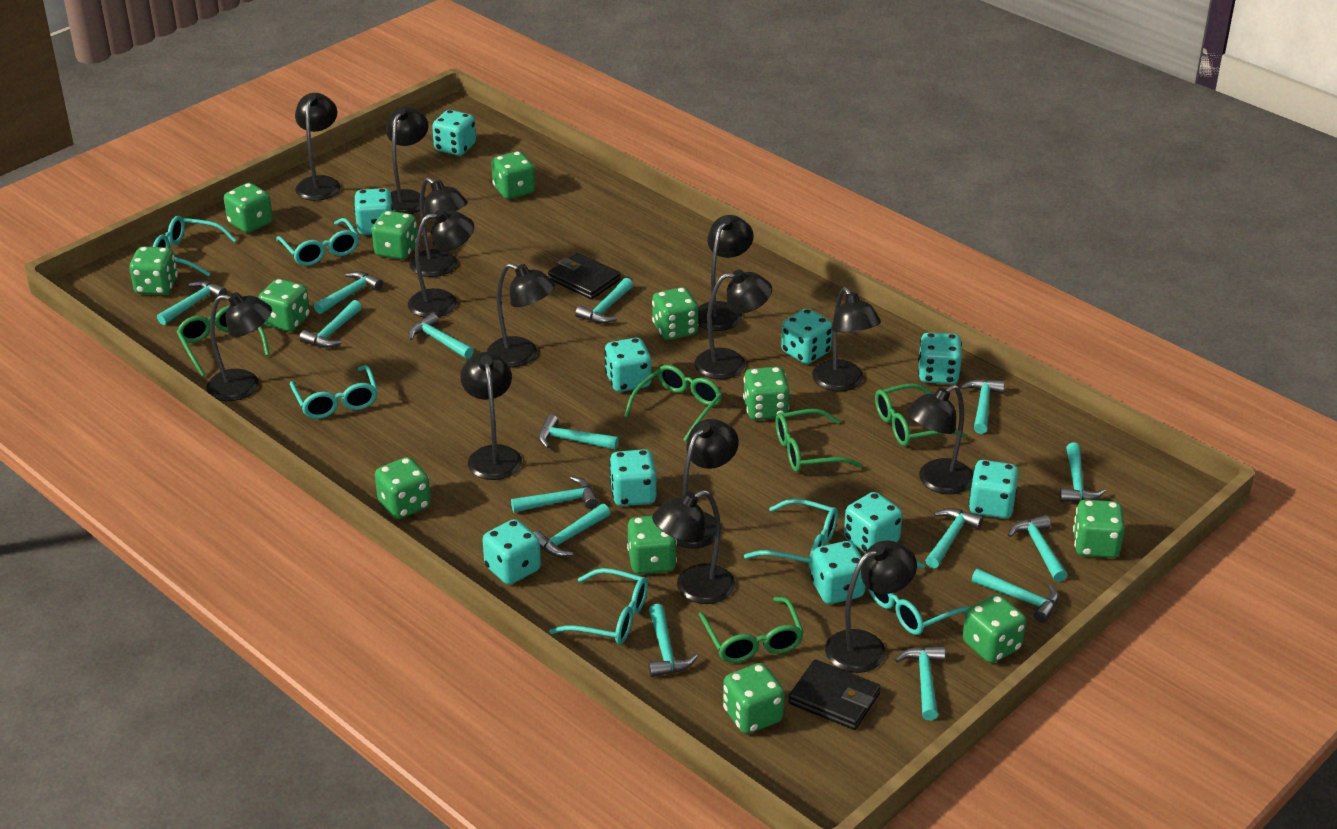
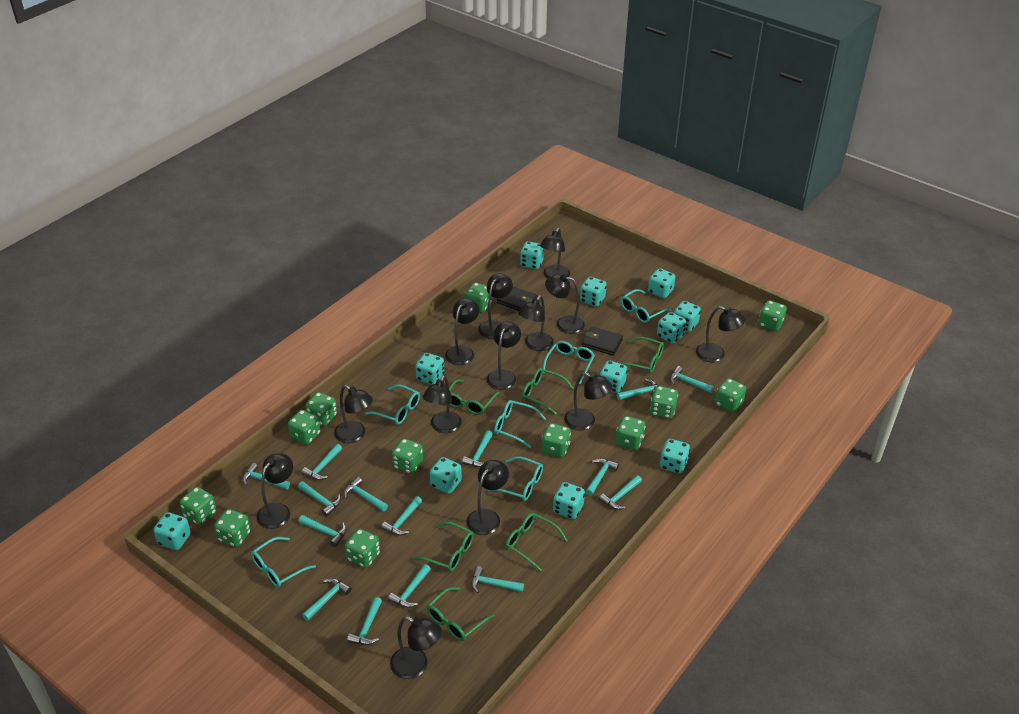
black lamp: 14 -> 13
green glasses: 5 -> 6
turquoise dice: 10 -> 11

